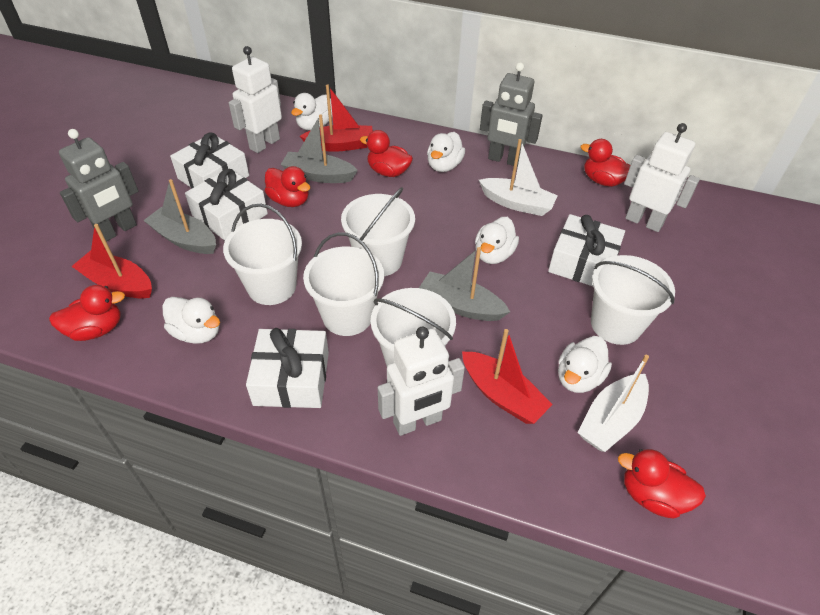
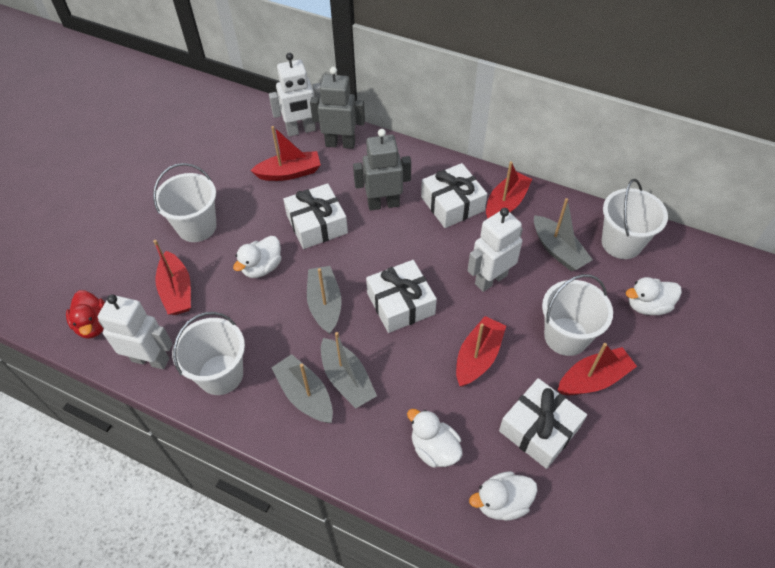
grey boat: 3 -> 4
red boat: 3 -> 5
red duck: 5 -> 1
white boat: 2 -> 0
white bucket: 5 -> 4
white duck: 5 -> 4

